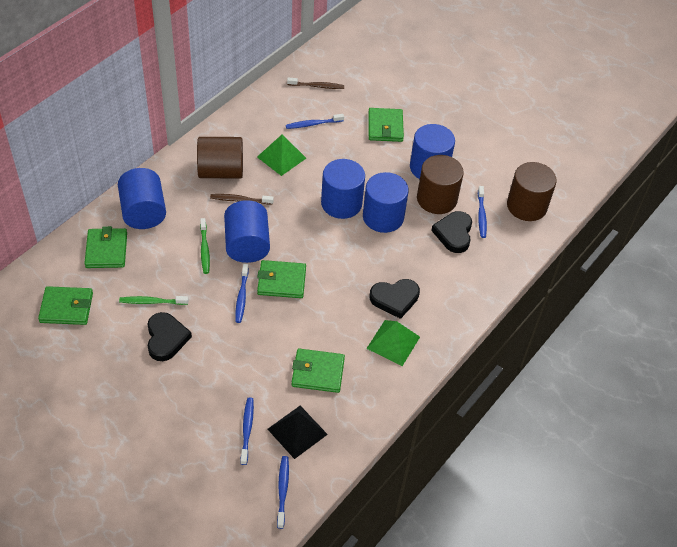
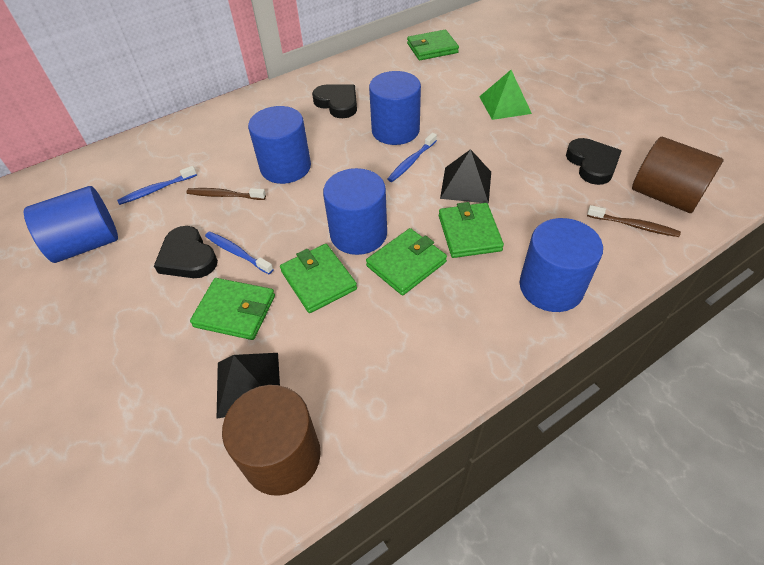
black pyramid: 1 -> 2
blue toothbrush: 5 -> 3
brown cylinder: 3 -> 2
green pyramid: 2 -> 1
green toothbrush: 2 -> 0

